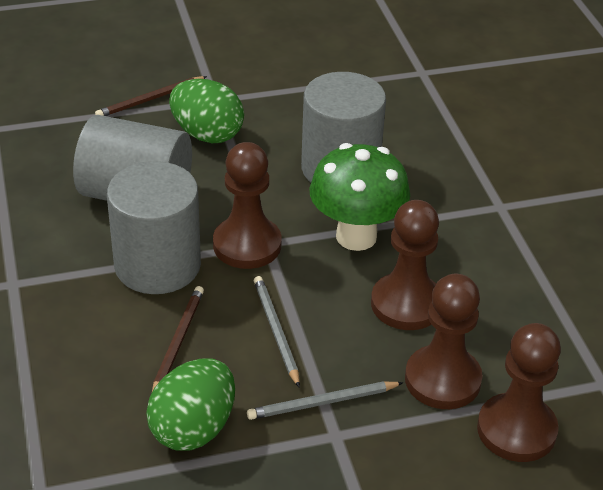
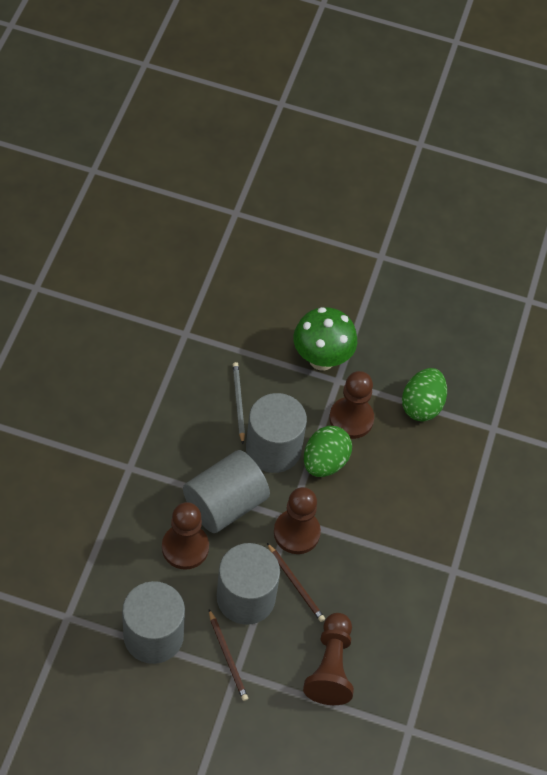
grey cylinder: 3 -> 4
grey pencil: 2 -> 1

